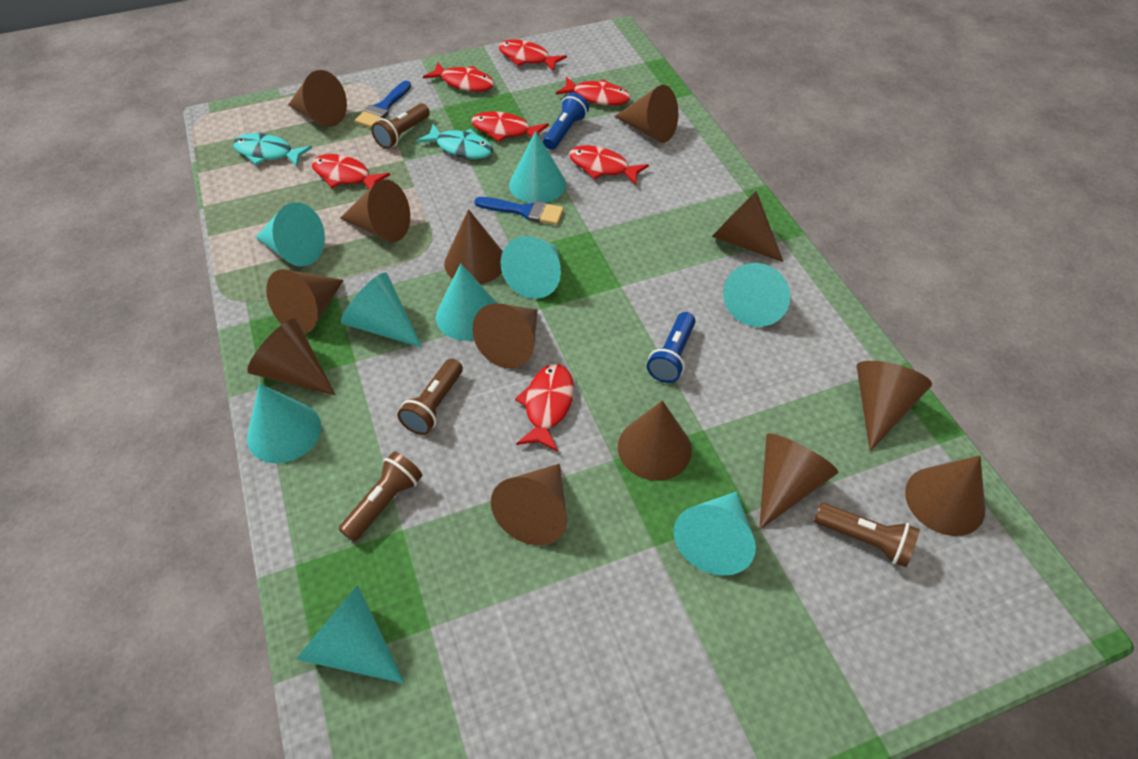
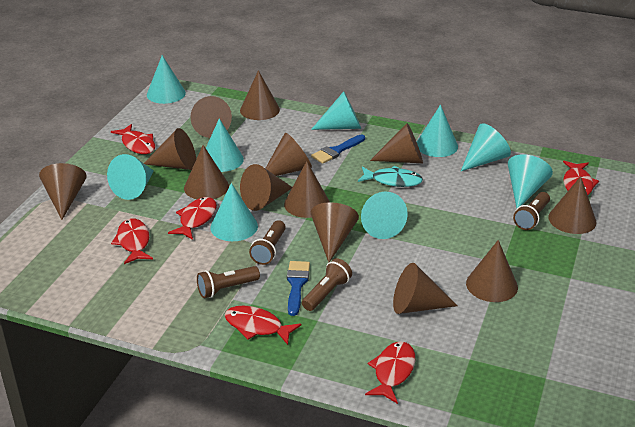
blue flashlight: 2 -> 0
red fish: 7 -> 6
turquoise fish: 2 -> 1

